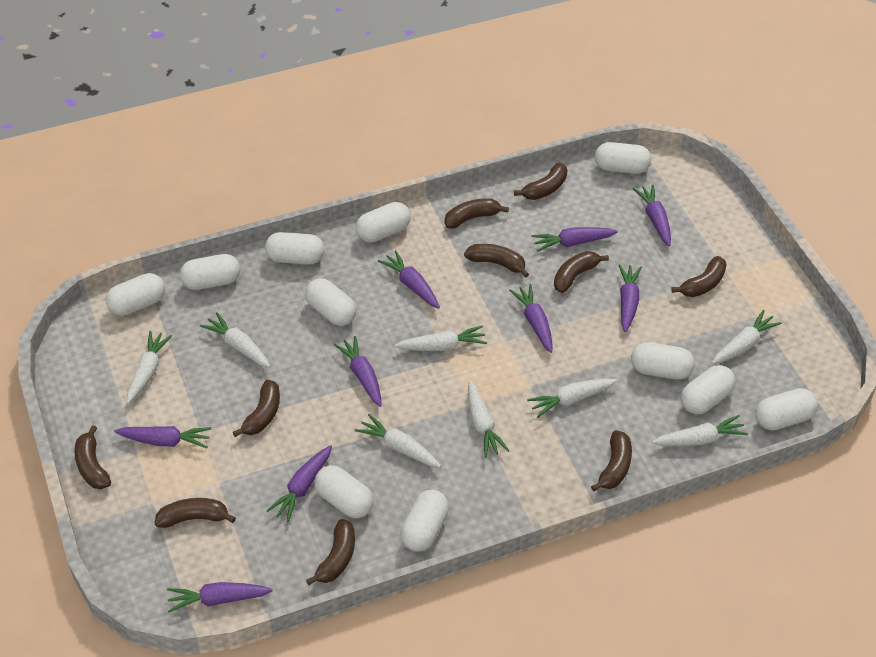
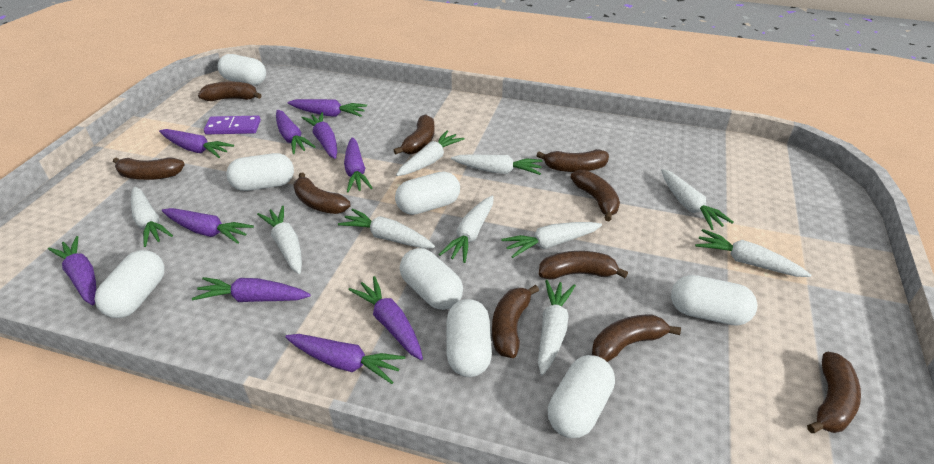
purple carrot: 9 -> 10
purple domino: 0 -> 1
white capsule: 11 -> 8
white carrot: 8 -> 10

